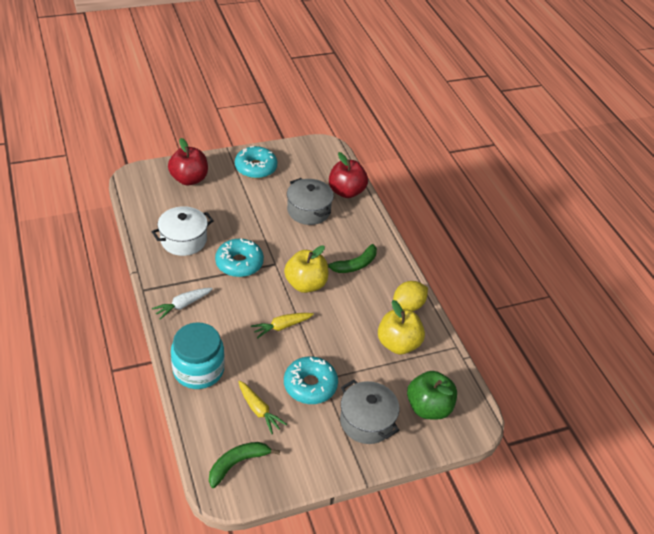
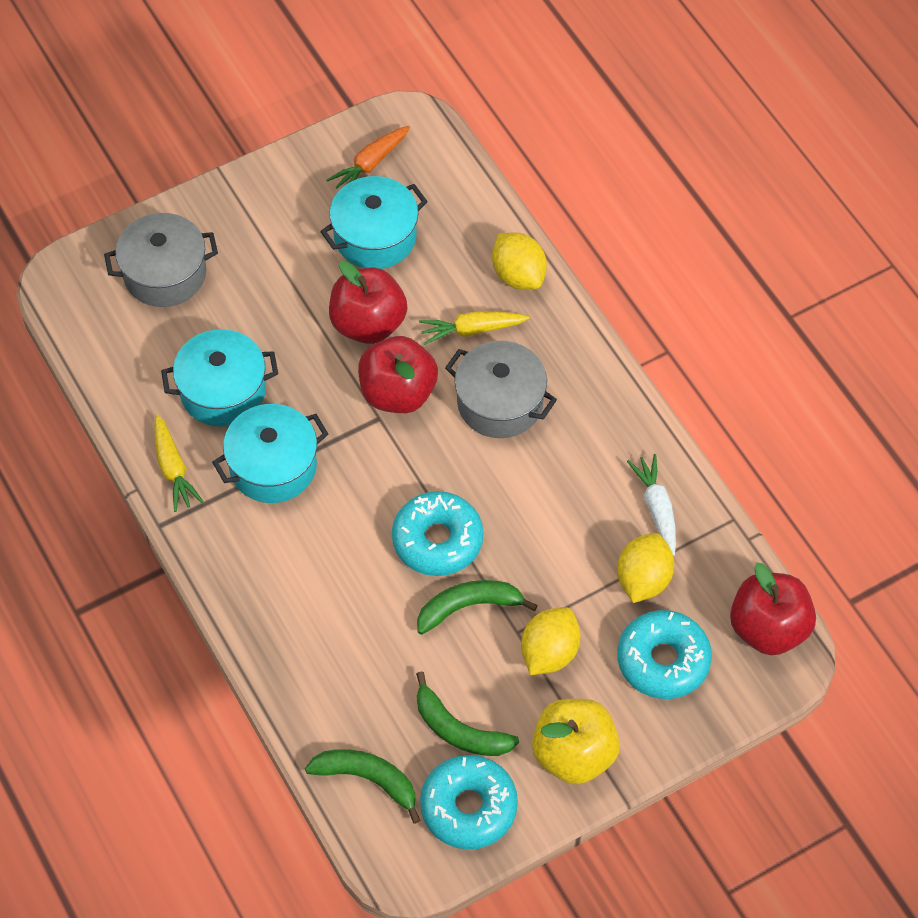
green apple: 1 -> 0
green banana: 2 -> 3
orange carrot: 0 -> 1
red apple: 2 -> 3
turquoise jar: 1 -> 0
turquoise pot: 0 -> 3
white pot: 1 -> 0
yellow apple: 2 -> 1
yellow lemon: 1 -> 3

